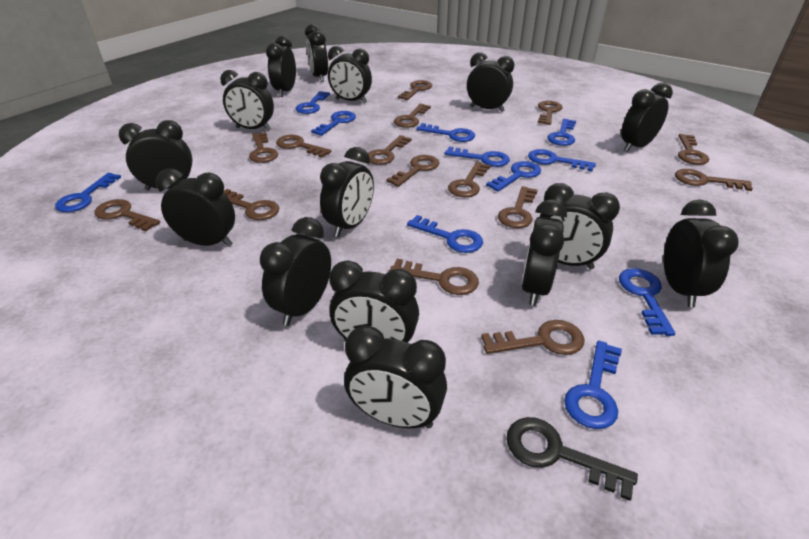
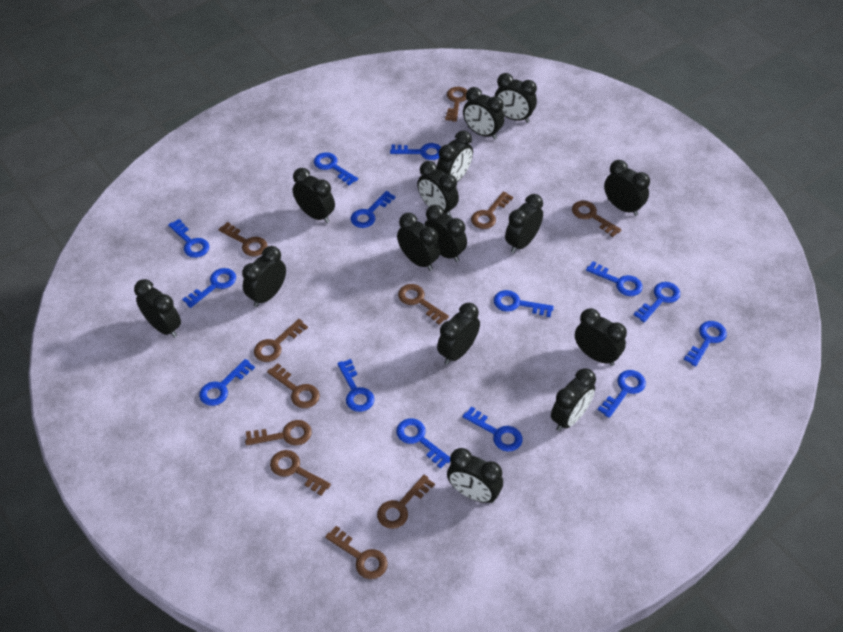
black key: 1 -> 0
blue key: 11 -> 14
brown key: 15 -> 11

